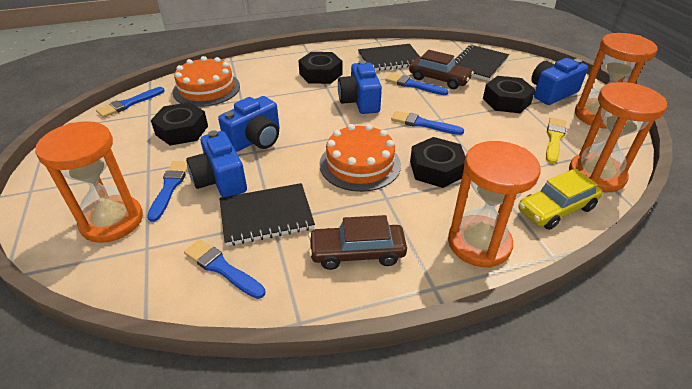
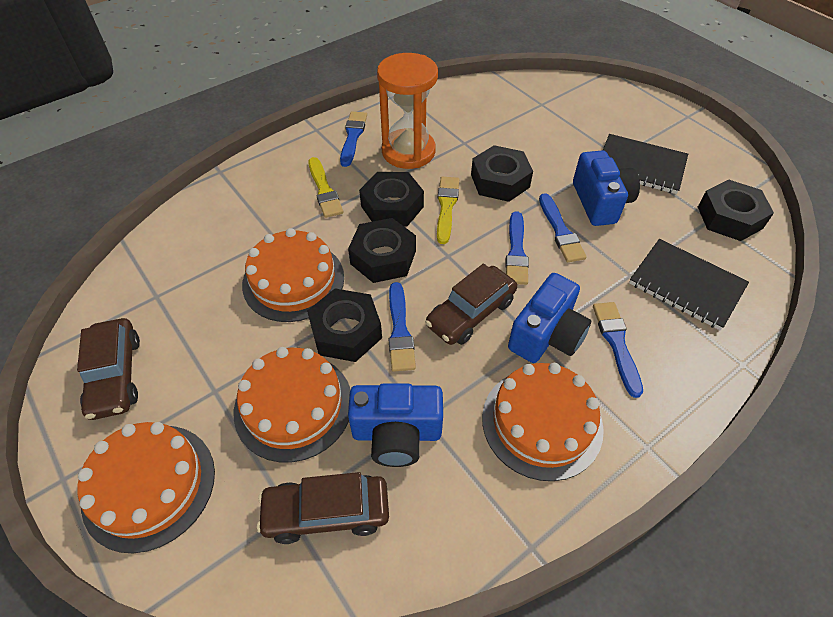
black notebook: 3 -> 2
black nut: 4 -> 5
blue camera: 4 -> 3
brown car: 2 -> 3
orange cake: 2 -> 4
orange hourglass: 4 -> 1
yellow brush: 1 -> 2
yellow car: 1 -> 0

